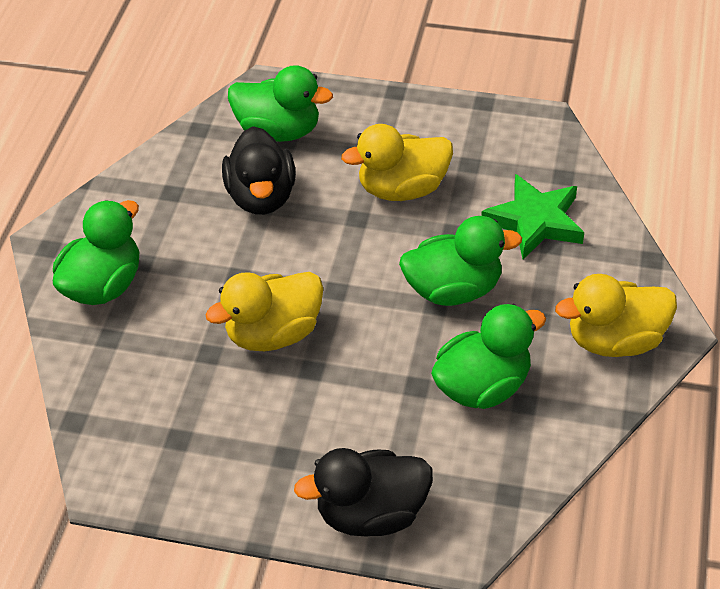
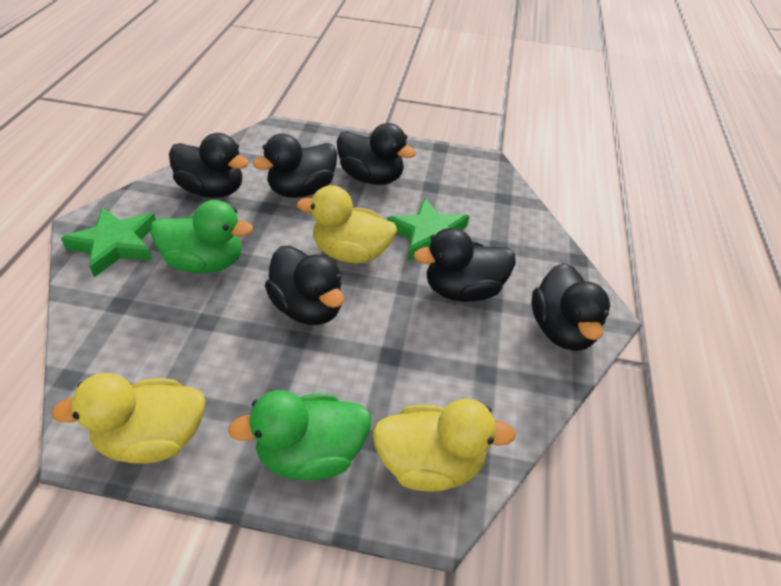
black duck: 2 -> 6
green duck: 4 -> 2
green star: 1 -> 2

